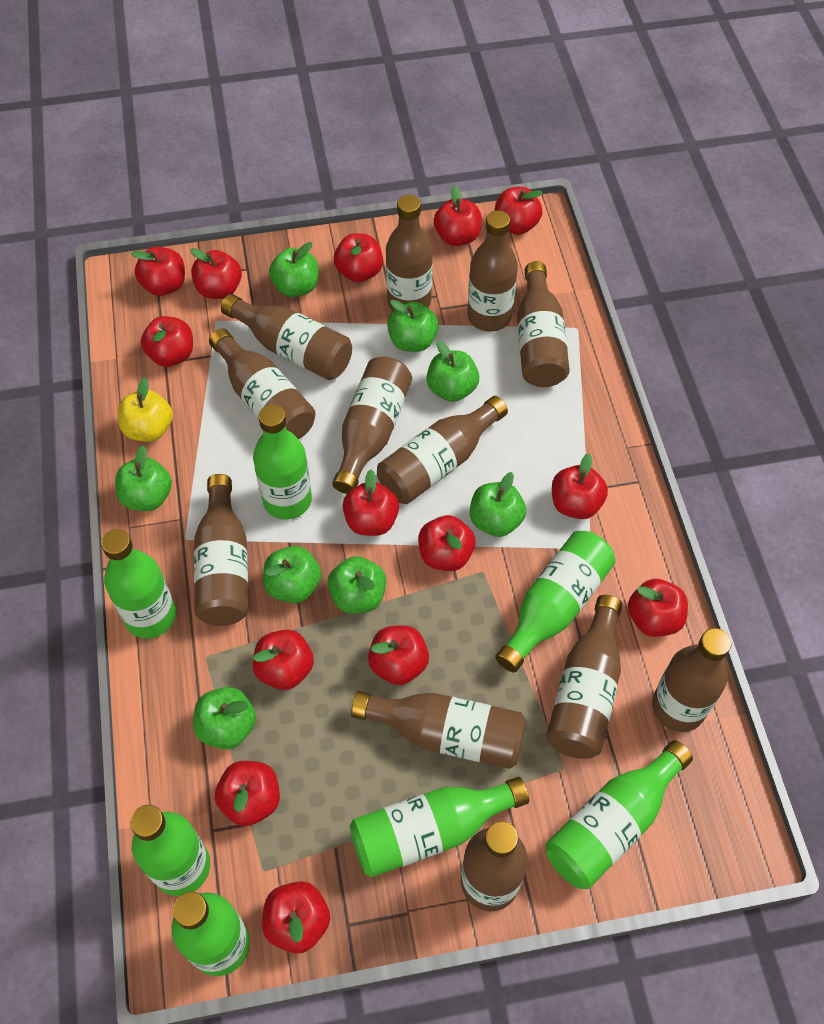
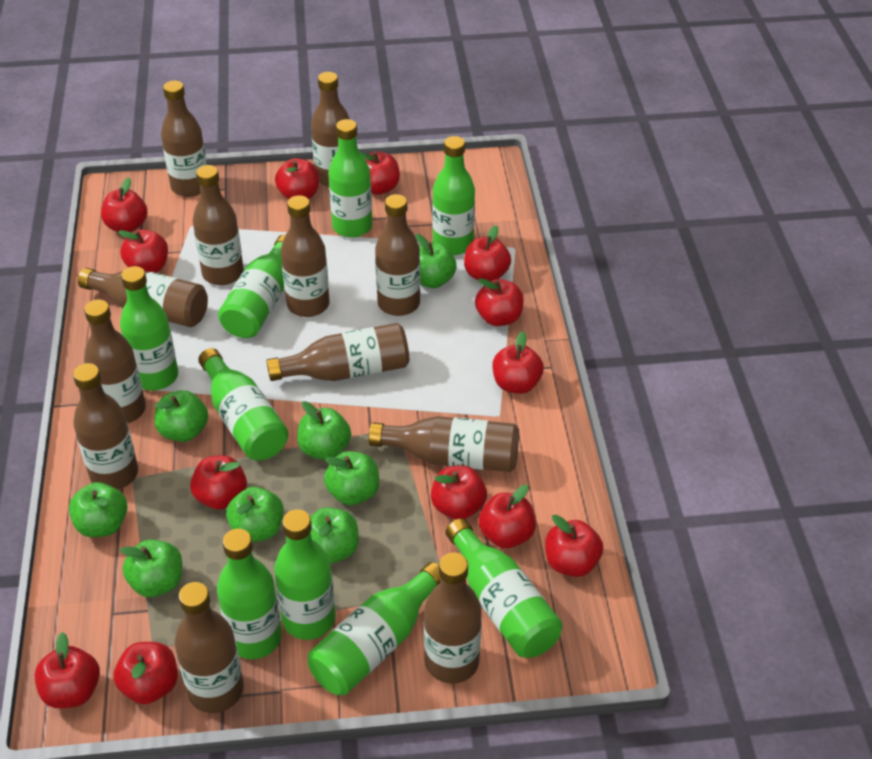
green bottle: 7 -> 9
red apple: 14 -> 13
yellow apple: 1 -> 0

